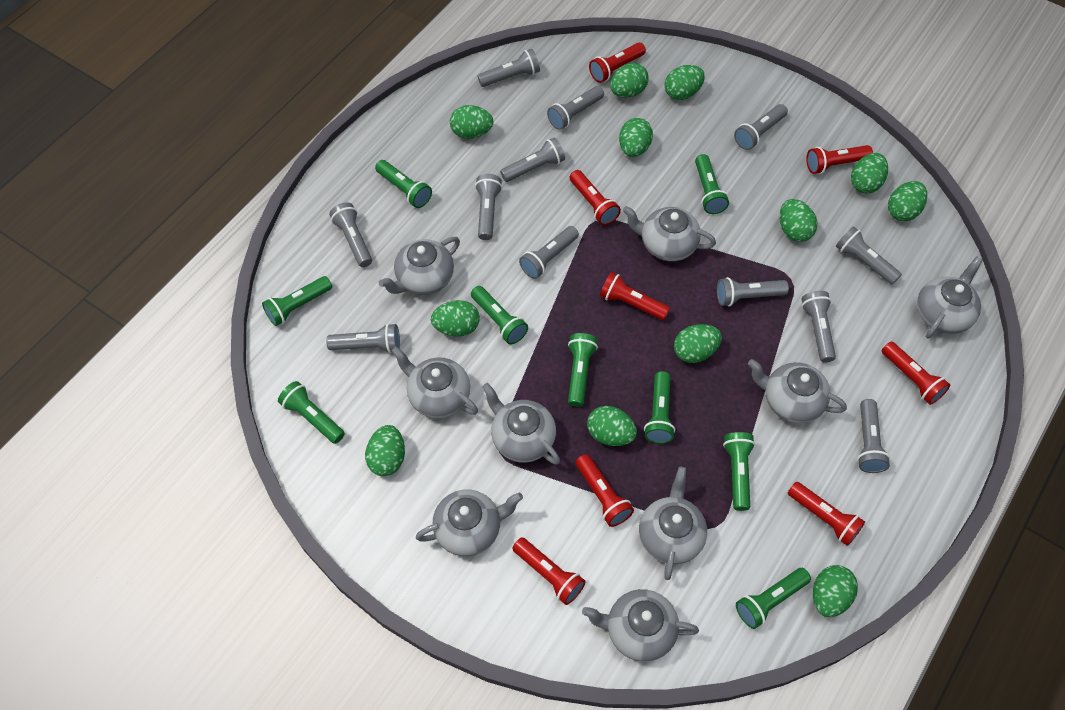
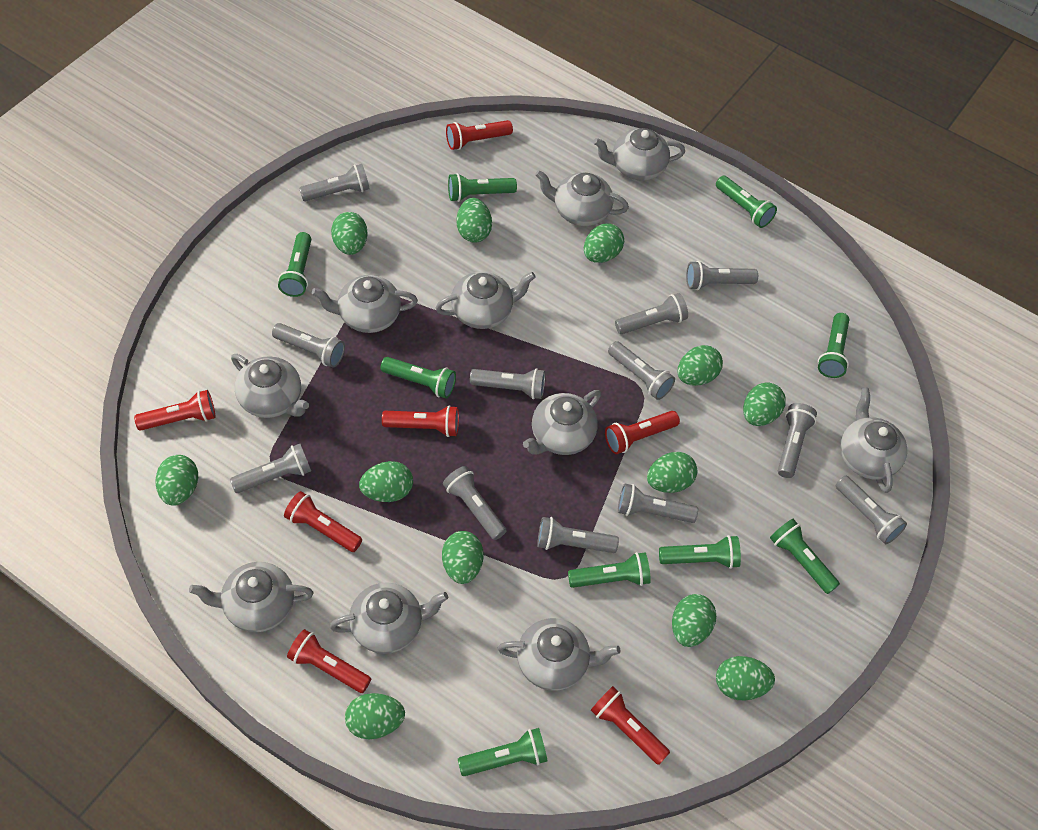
grey teapot: 9 -> 10
red flashlight: 8 -> 7

